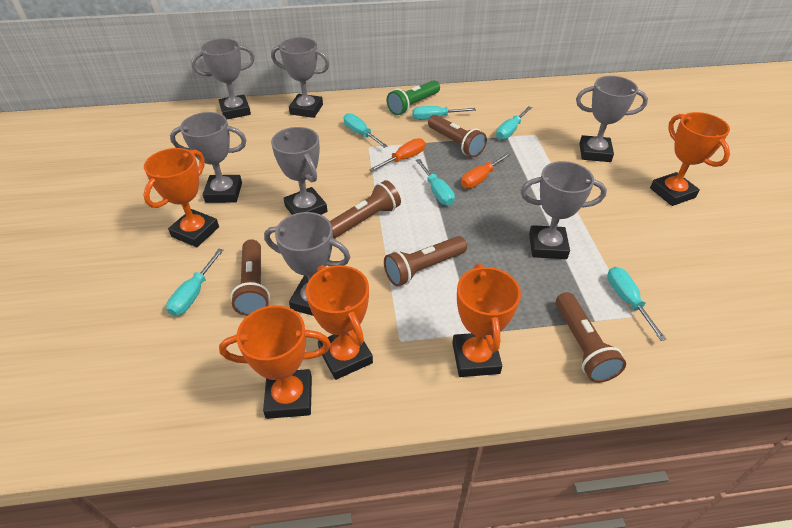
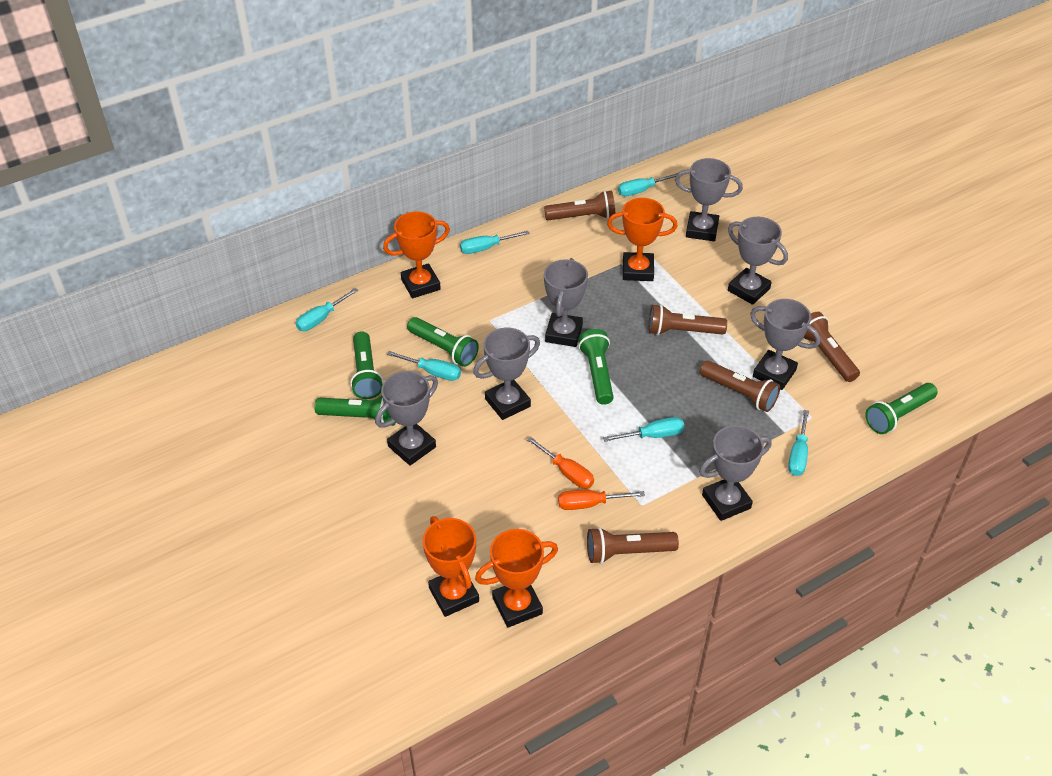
green flashlight: 1 -> 5
orange trophy: 5 -> 4

